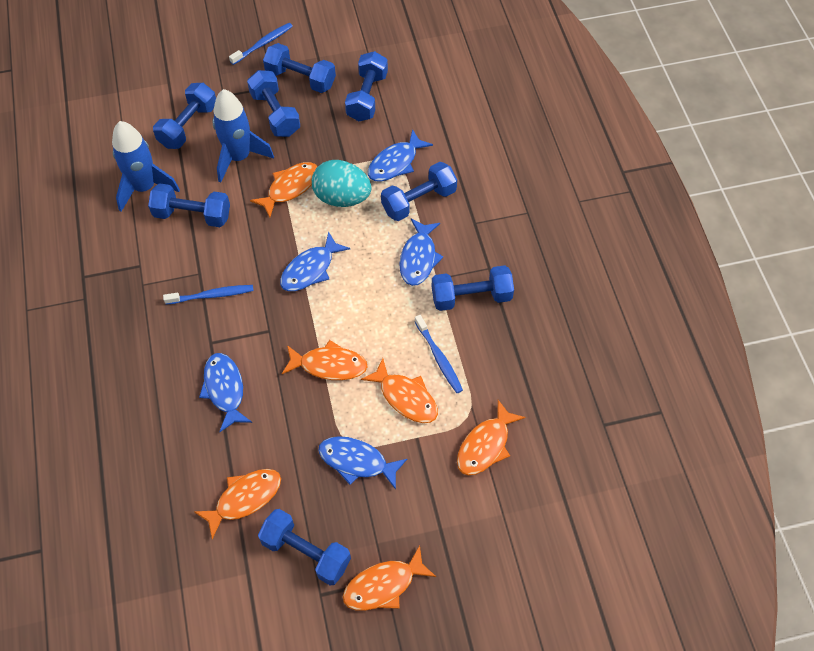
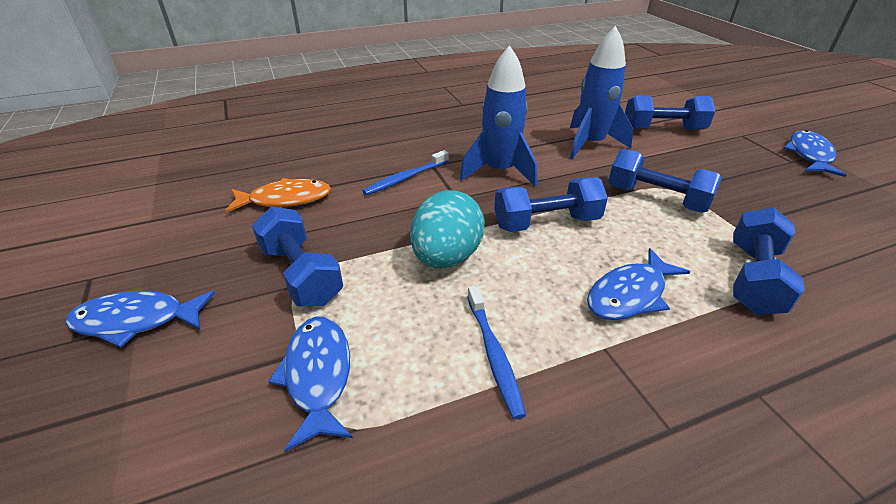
blue dumbbell: 8 -> 5
blue fish: 5 -> 4
blue toothbrush: 3 -> 2
orange fish: 6 -> 1

